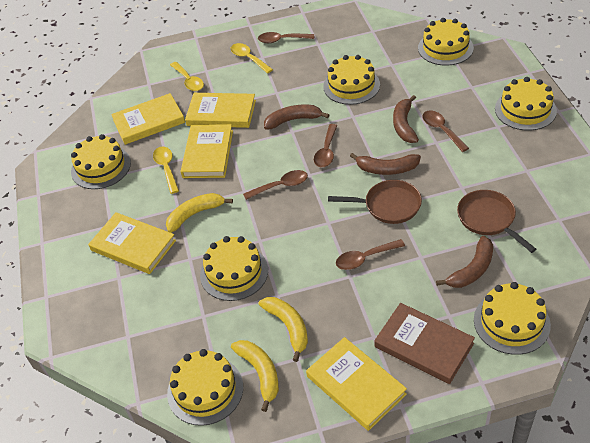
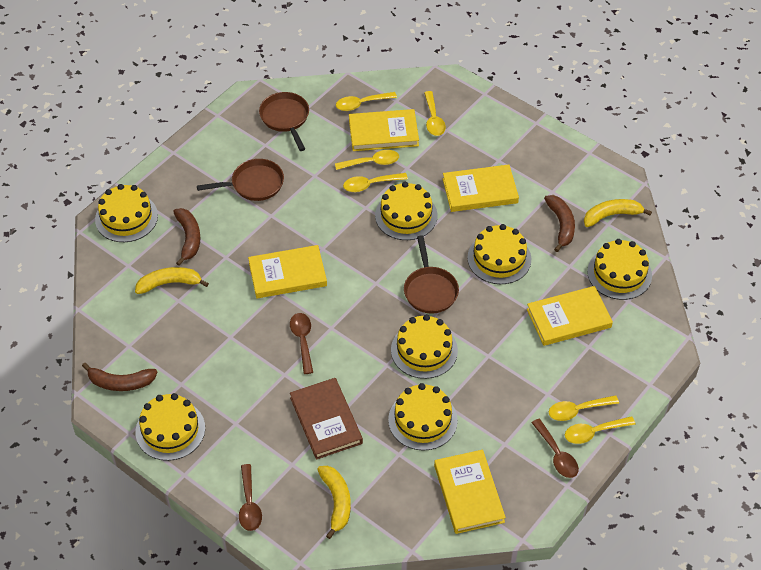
brown banana: 4 -> 3
brown pan: 2 -> 3
brown spoon: 5 -> 3
yellow spoon: 3 -> 6

